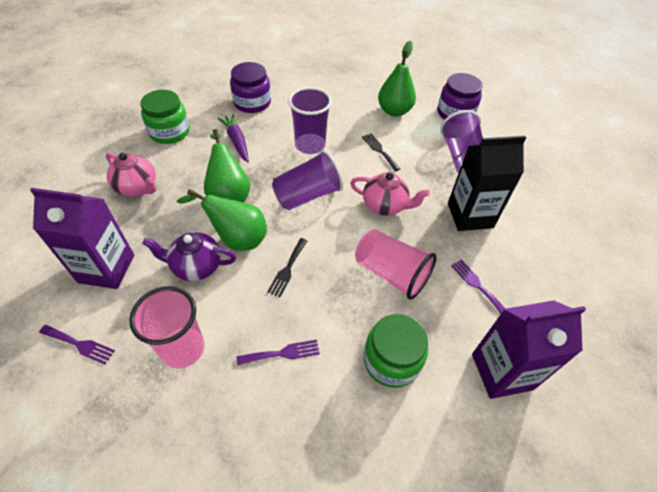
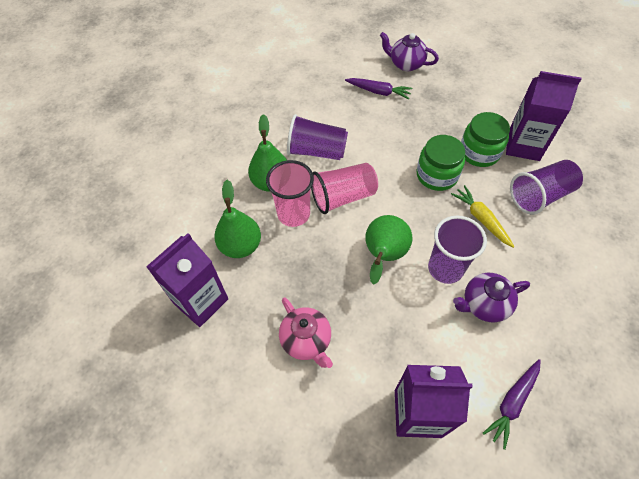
black carton: 1 -> 0
black fork: 2 -> 0
pink teapot: 2 -> 1
purple carrot: 1 -> 2
purple carton: 2 -> 3
purple fork: 3 -> 0
purple jar: 2 -> 0
purple teapot: 1 -> 2
yellow carrot: 0 -> 1

